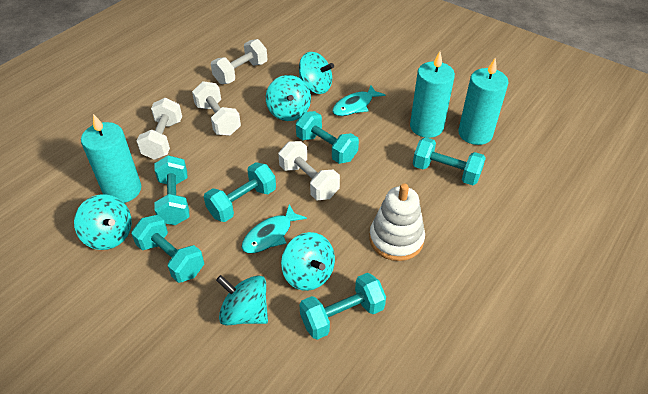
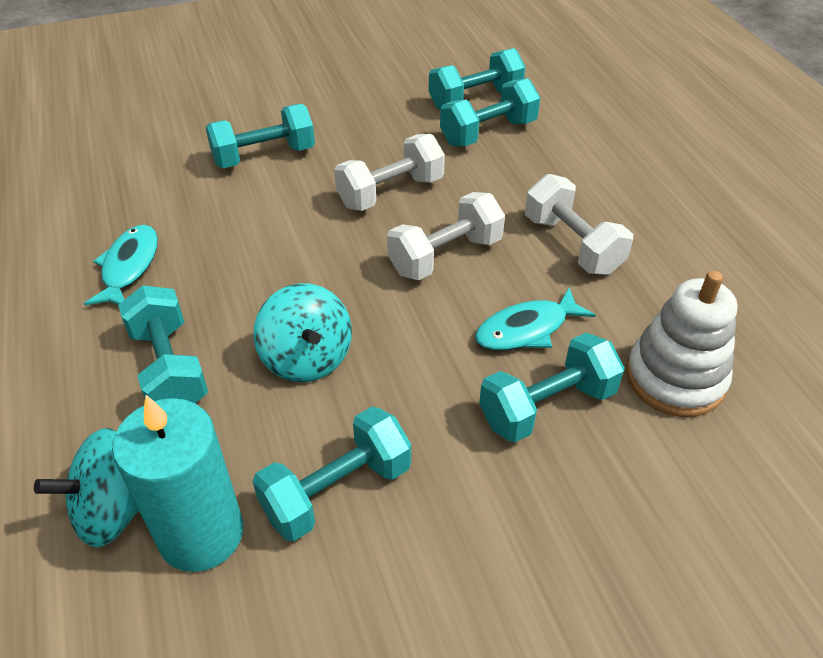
turquoise candle: 3 -> 1
turquoise spinning top: 5 -> 2
white dumbbell: 4 -> 3

